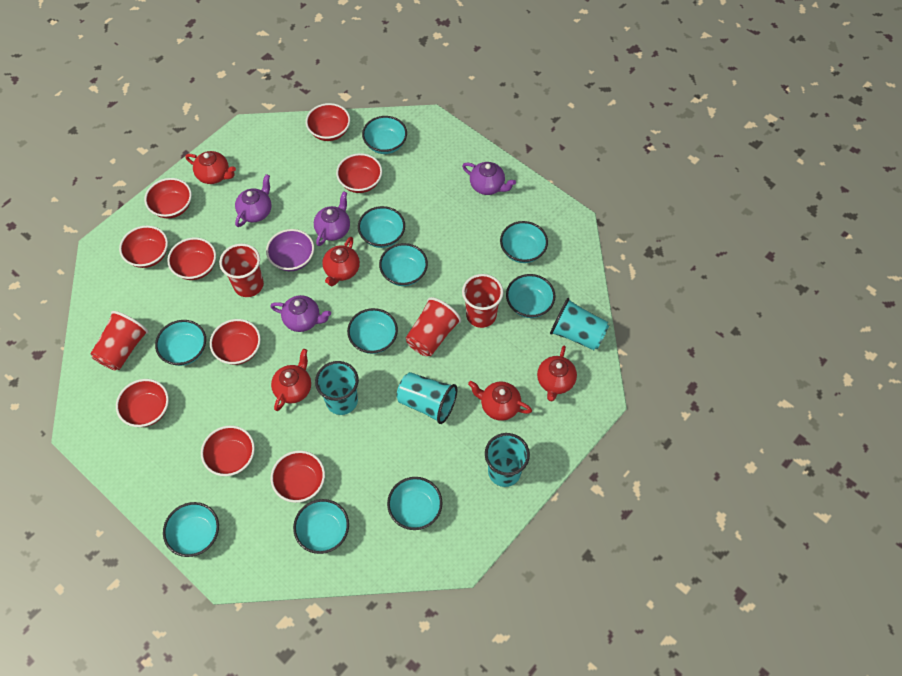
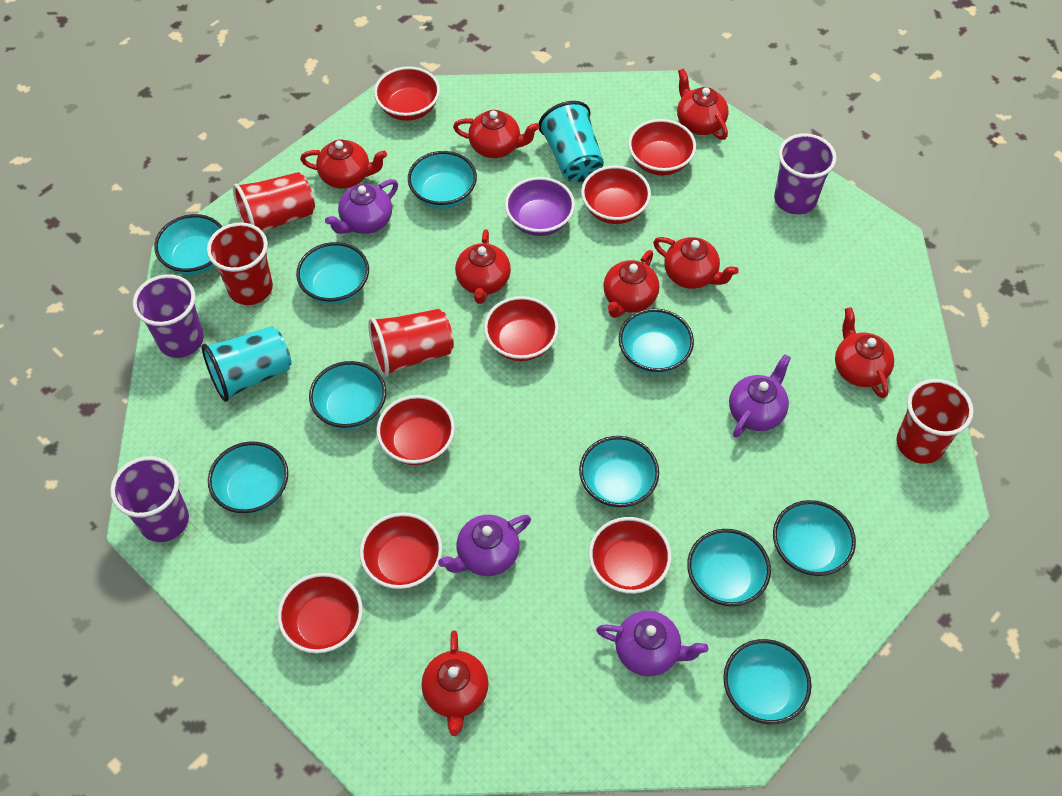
purple cup: 0 -> 3
red bowl: 9 -> 8
red teapot: 5 -> 8
turquoise cup: 4 -> 2

